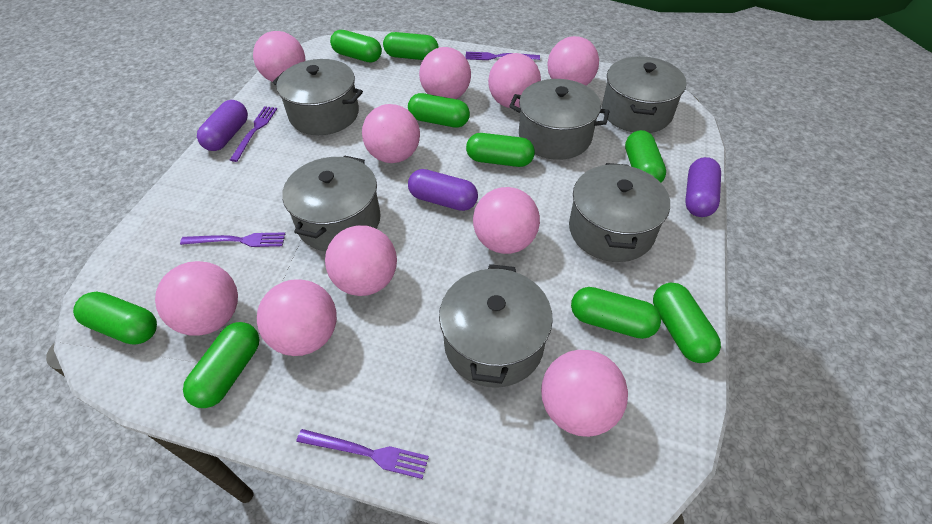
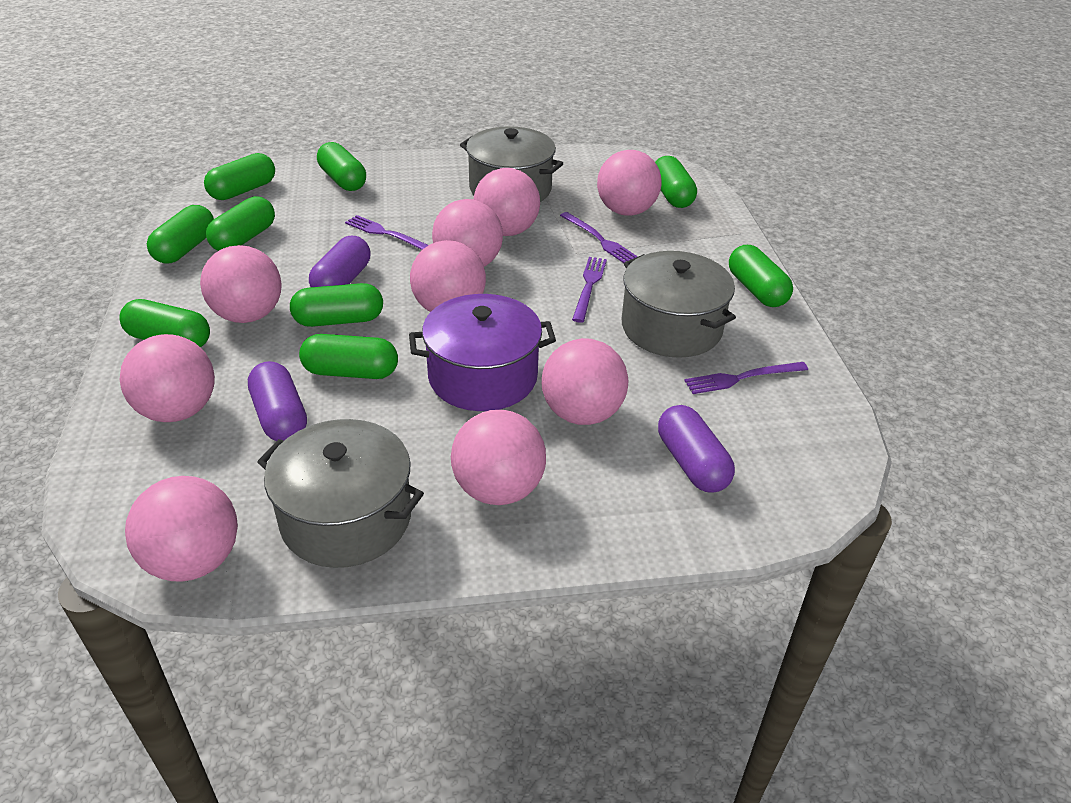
grey pot: 6 -> 3
pink ball: 10 -> 9
purple pot: 0 -> 1

